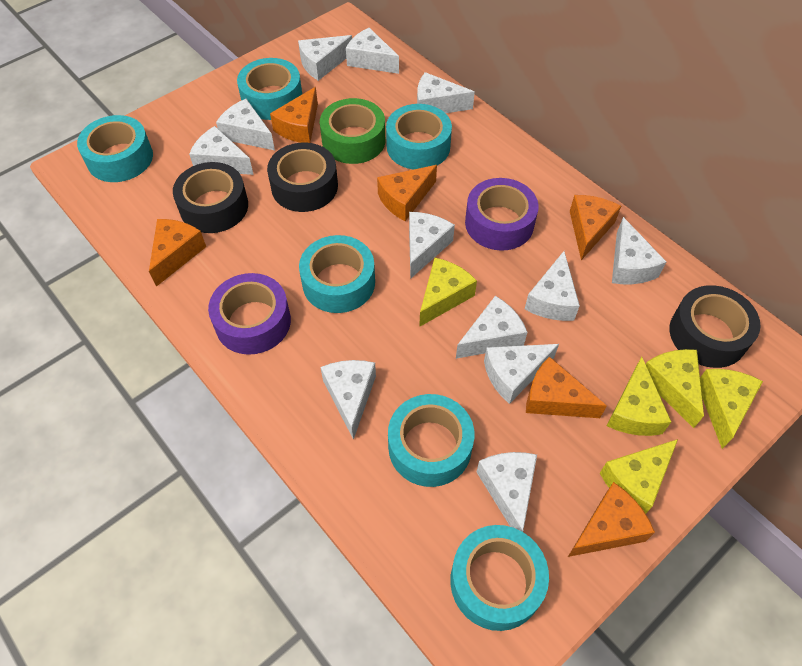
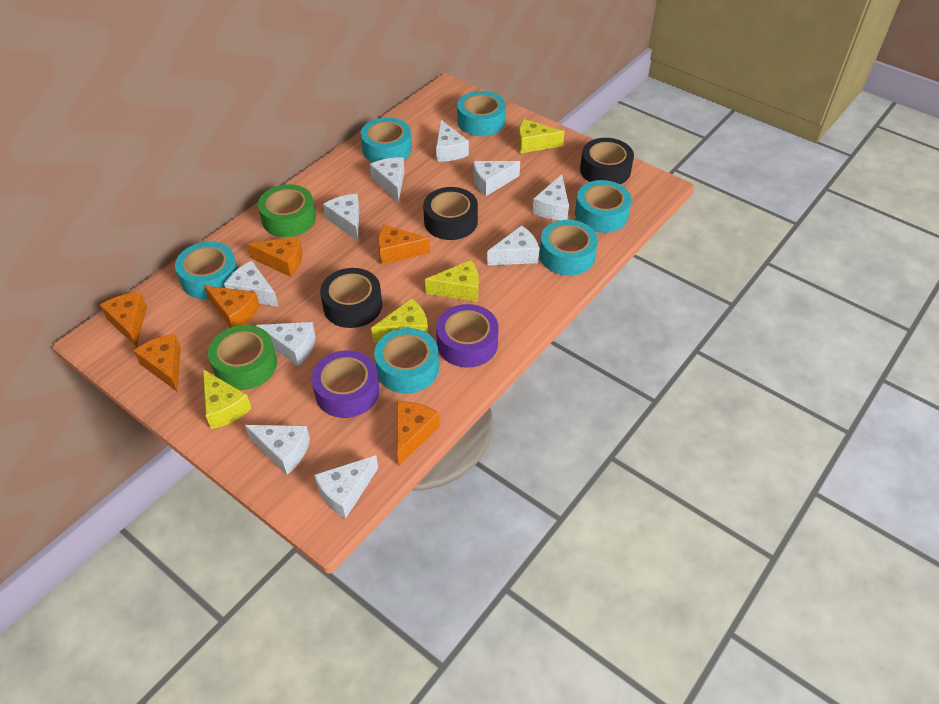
green tape: 1 -> 2
white cheese: 12 -> 10
yellow cheese: 5 -> 4

